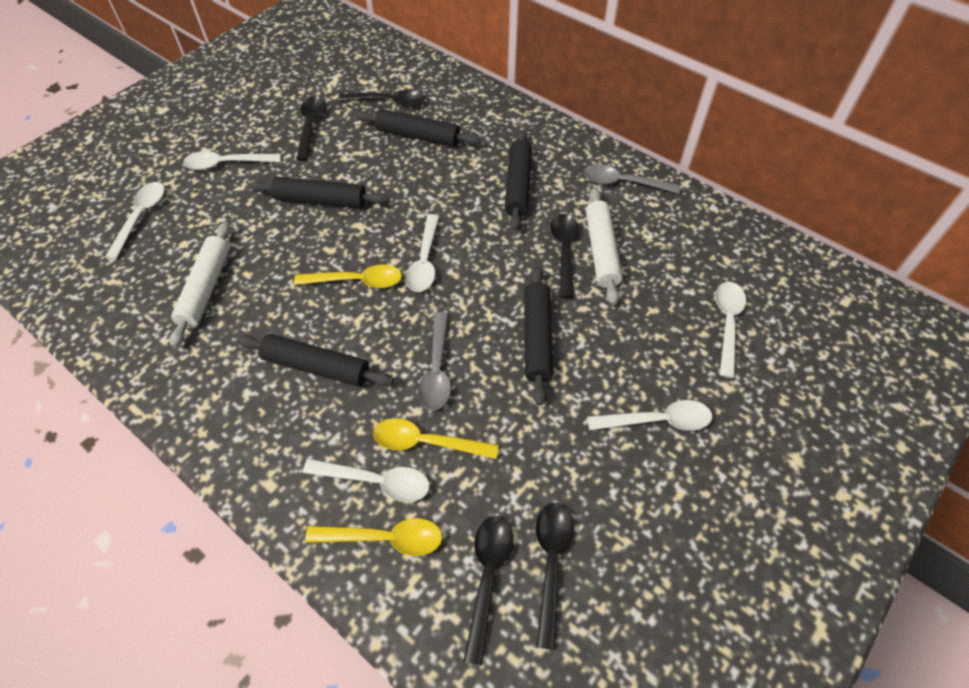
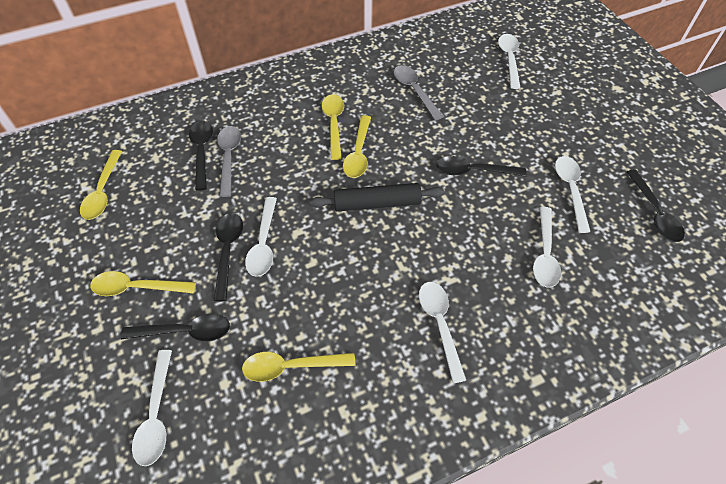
black rolling pin: 5 -> 1
white rolling pin: 2 -> 0
yellow spoon: 3 -> 5

